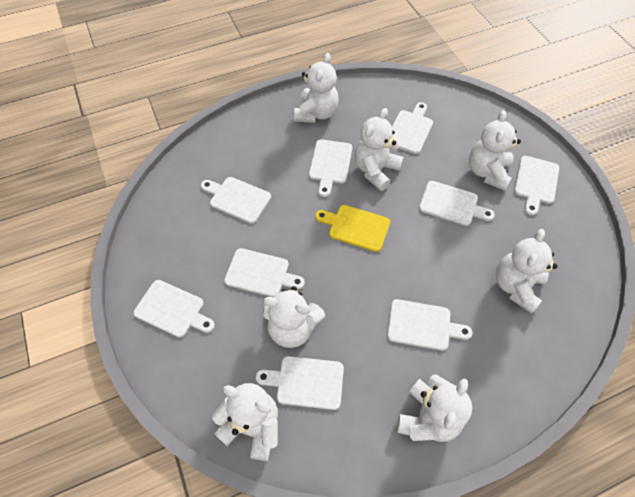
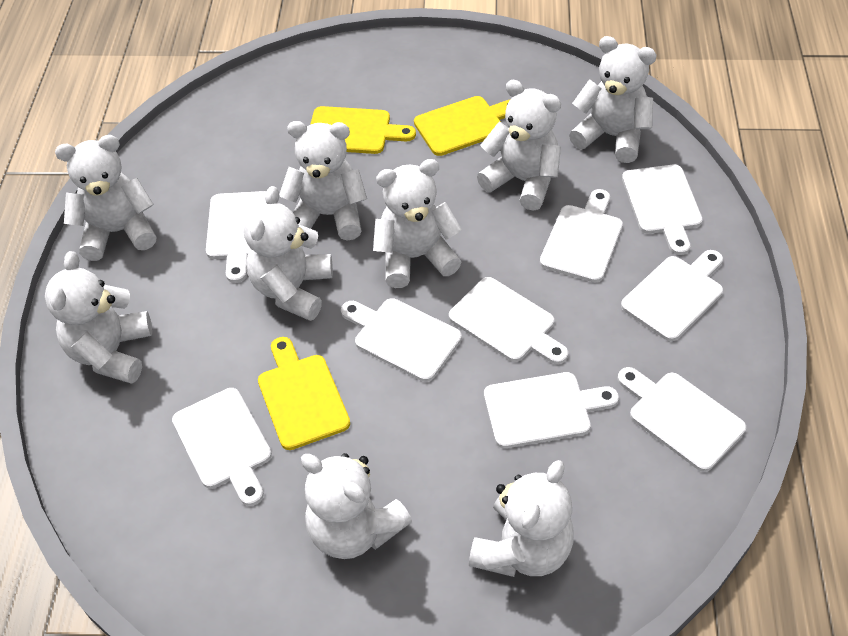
white teddy bear: 7 -> 9
yellow cutting board: 1 -> 3

